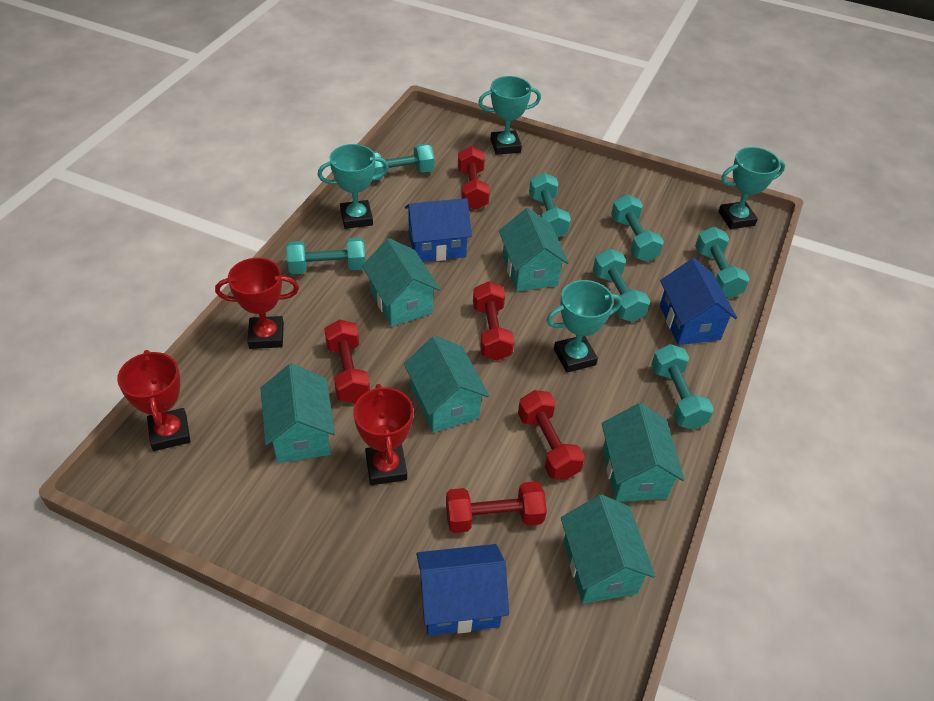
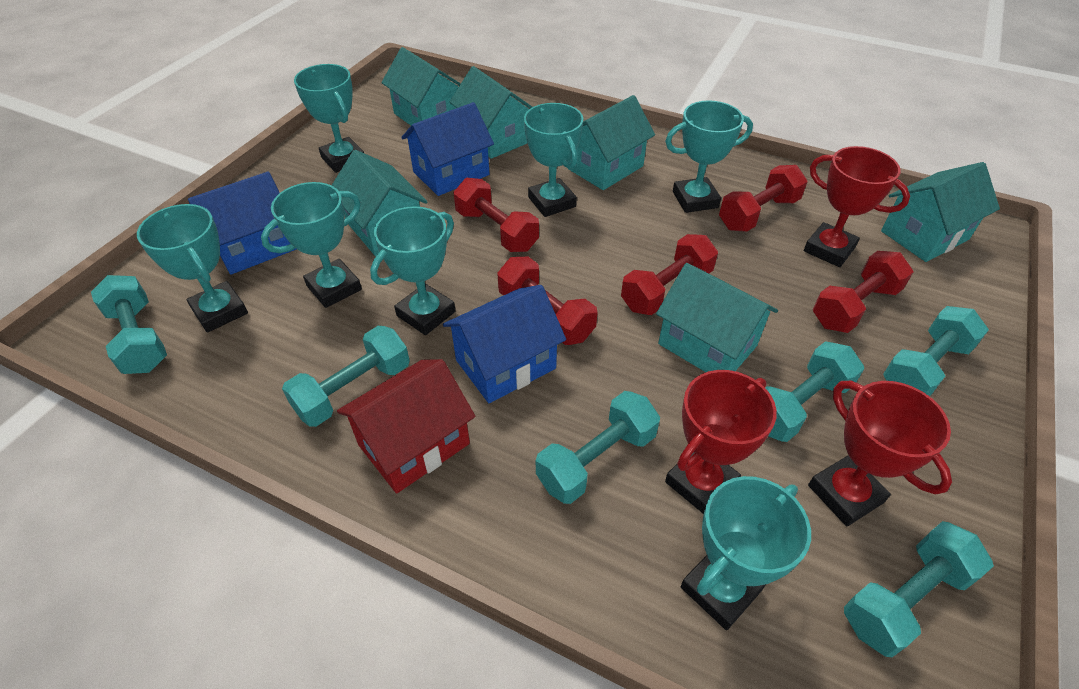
red house: 0 -> 1
turquoise dumbbell: 7 -> 6
turquoise trophy: 4 -> 7

